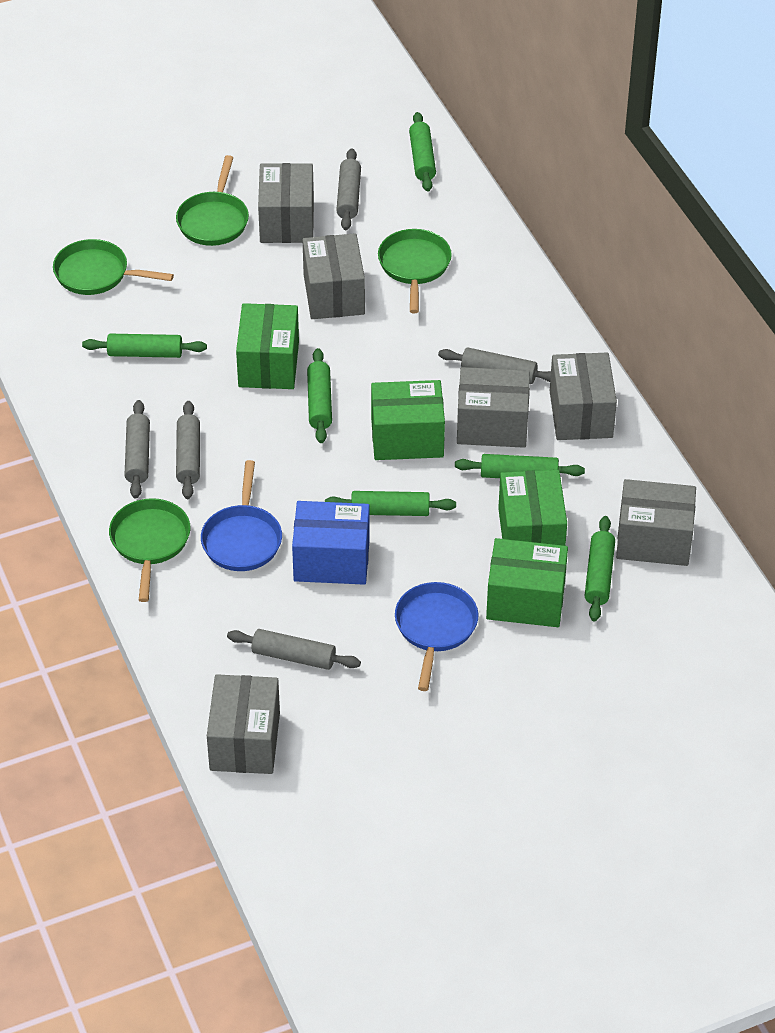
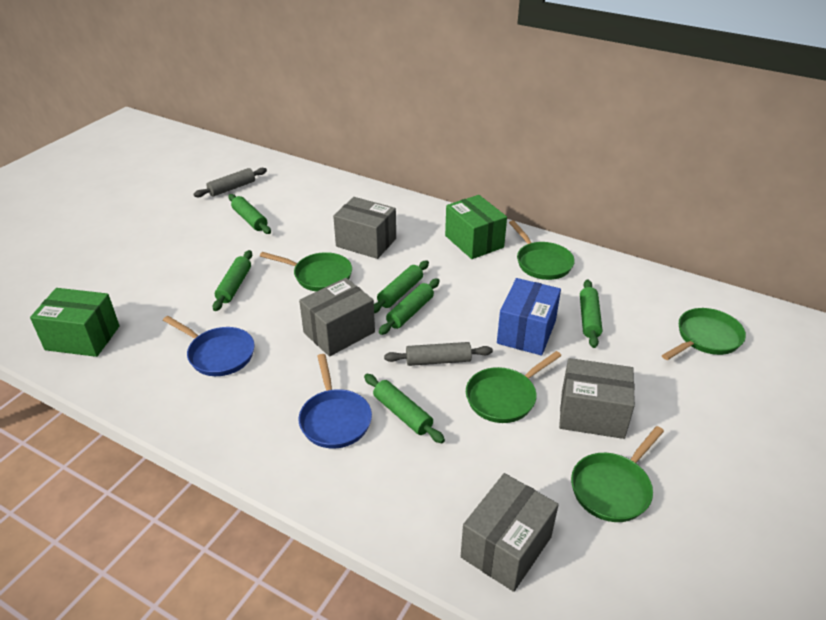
green box: 4 -> 2
green pan: 4 -> 5
grey box: 6 -> 4
grey rolling pin: 5 -> 2

